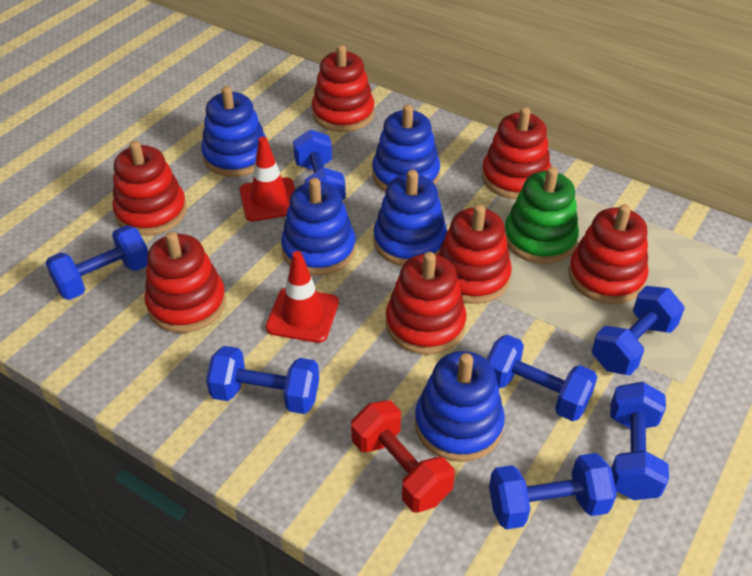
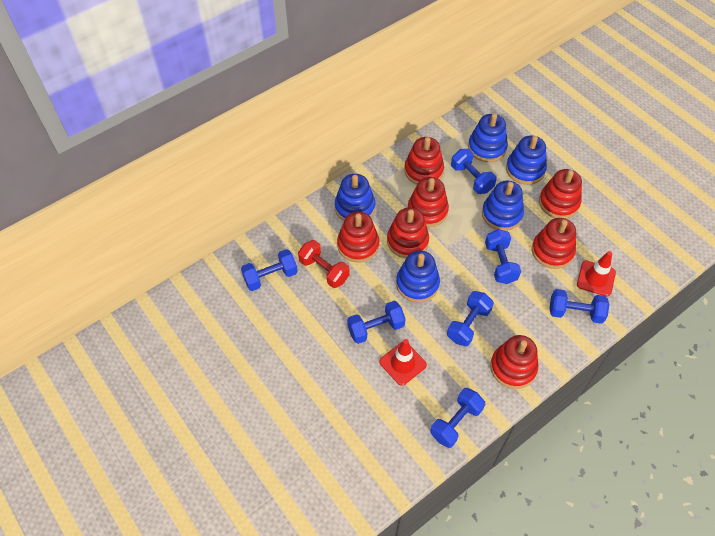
green stacking toy: 1 -> 0

